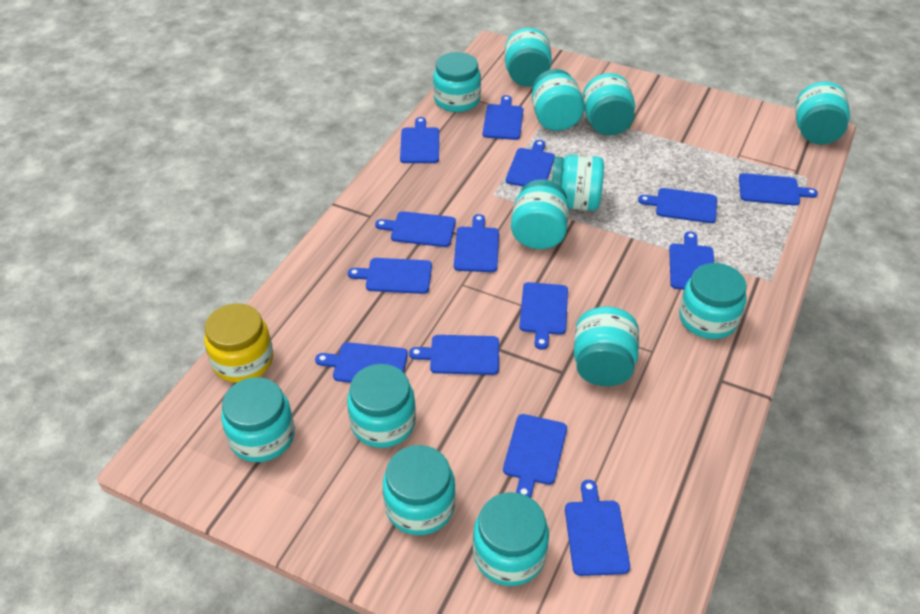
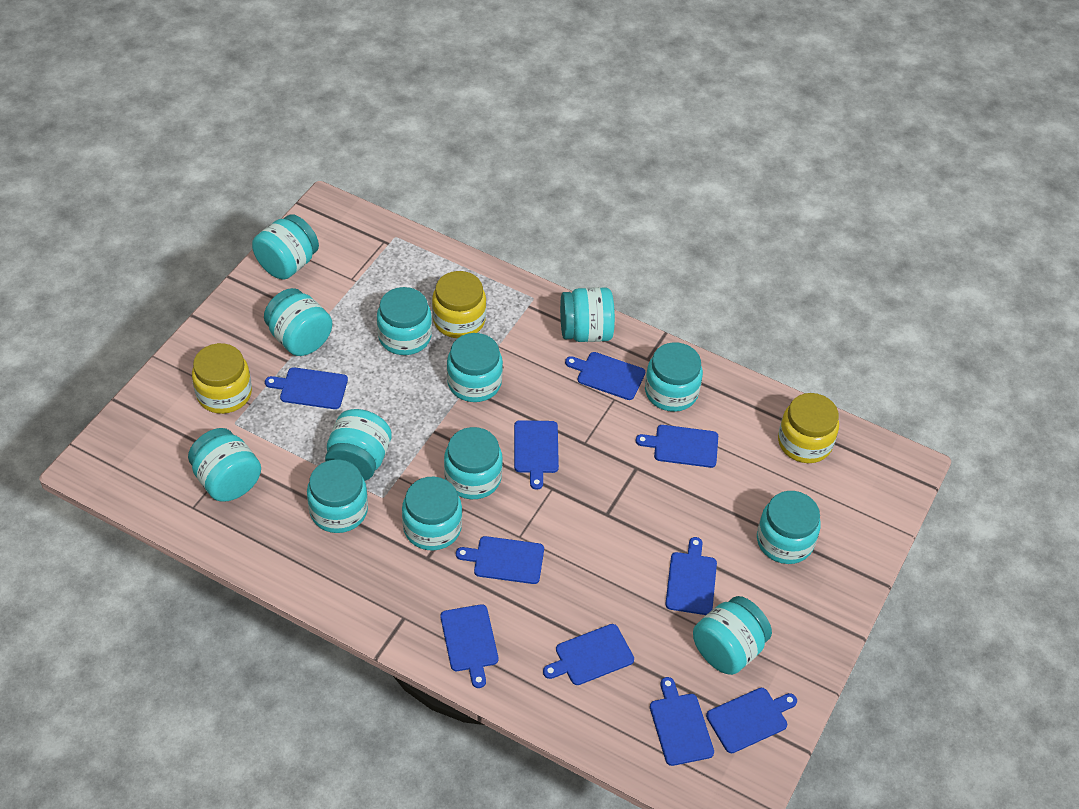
blue cutting board: 14 -> 10
yellow jar: 1 -> 3

